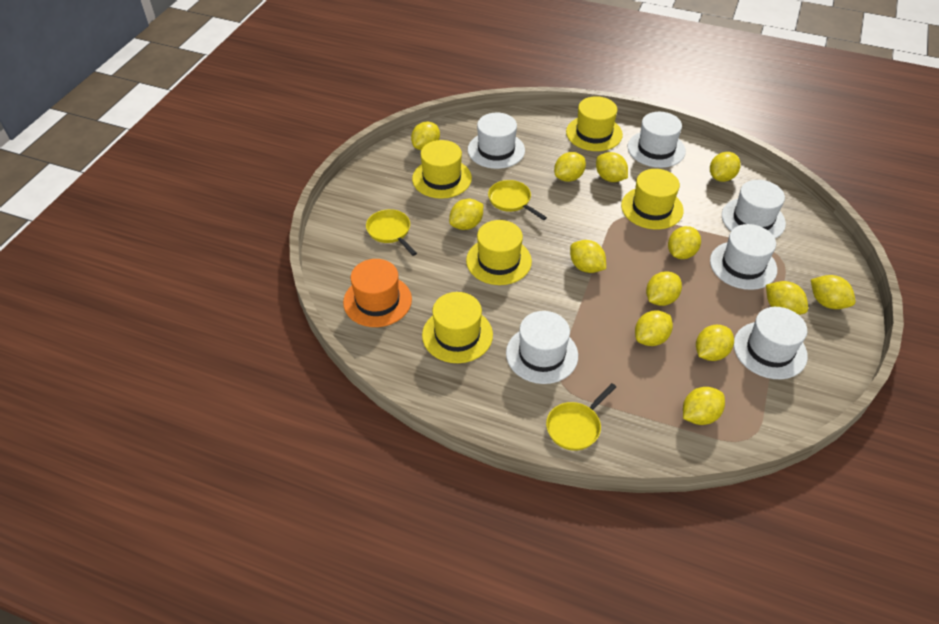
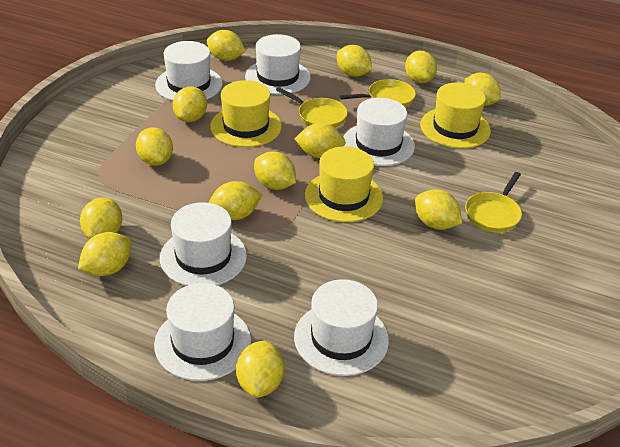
orange hat: 1 -> 0
yellow hat: 5 -> 3

